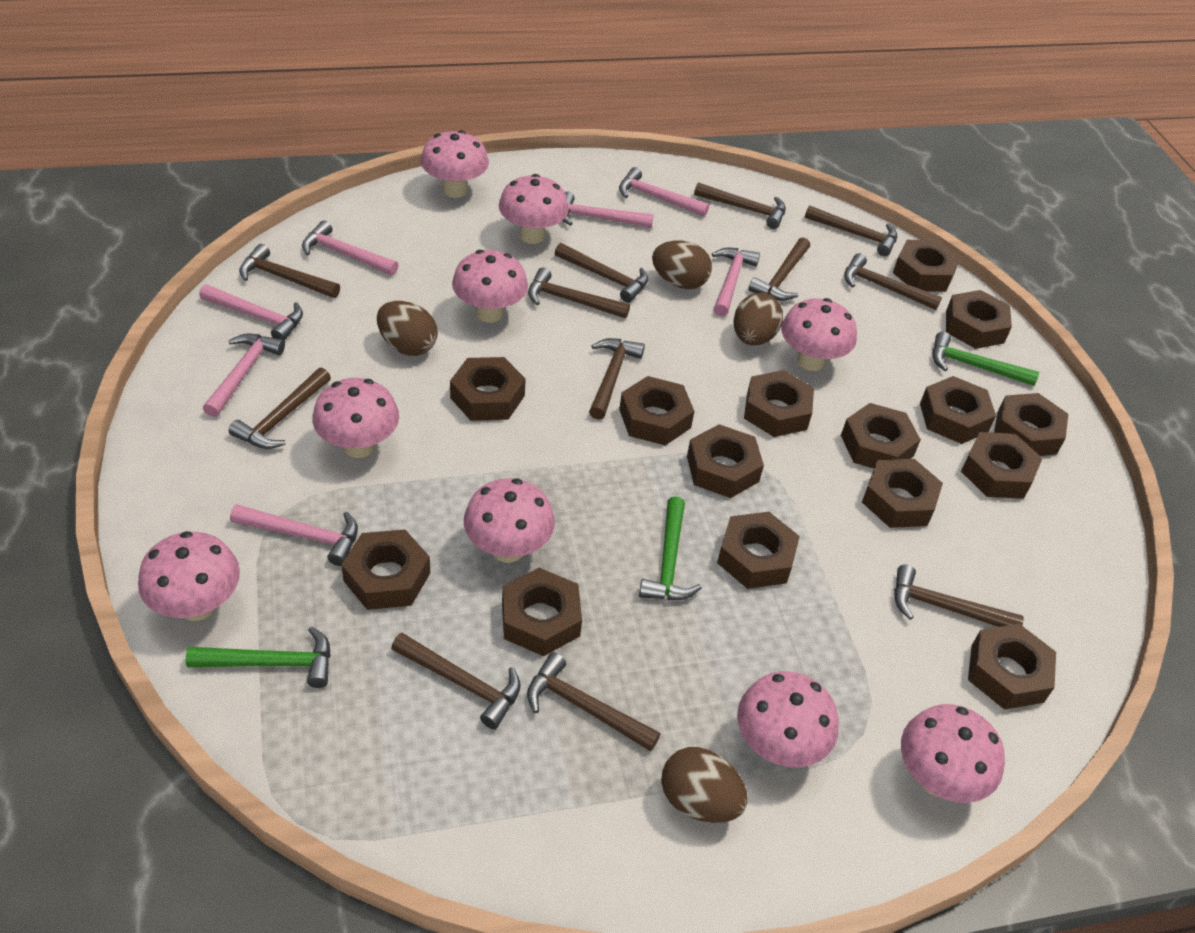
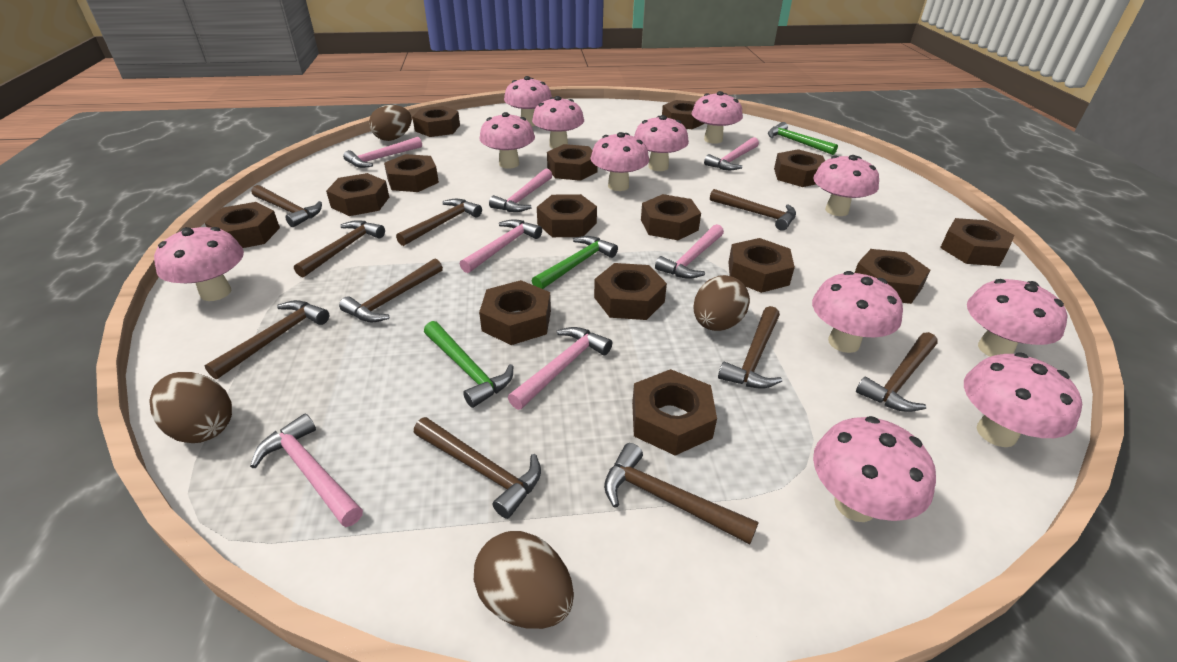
brown hammer: 12 -> 10
pink mushroom: 9 -> 12

